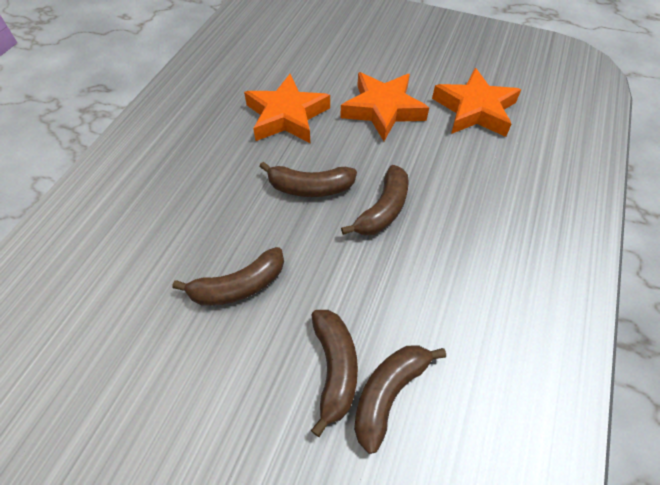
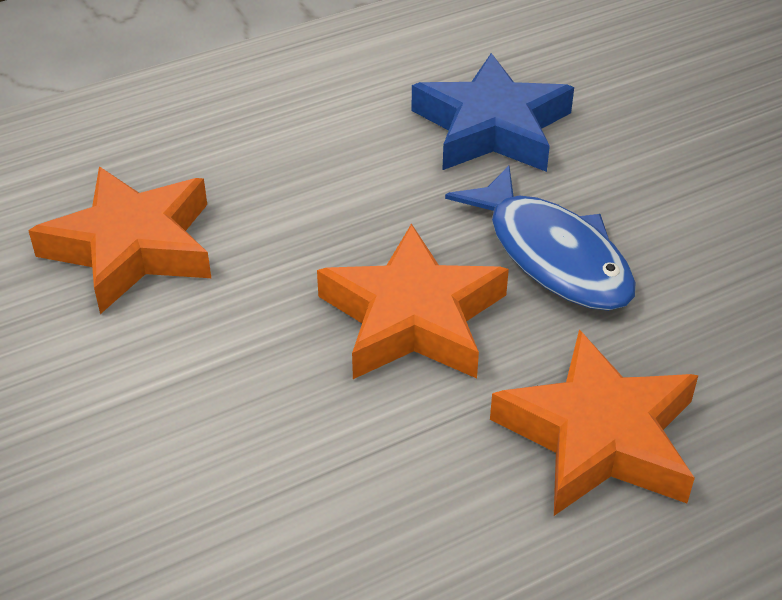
blue fish: 0 -> 1
blue star: 0 -> 1
brown banana: 5 -> 0

